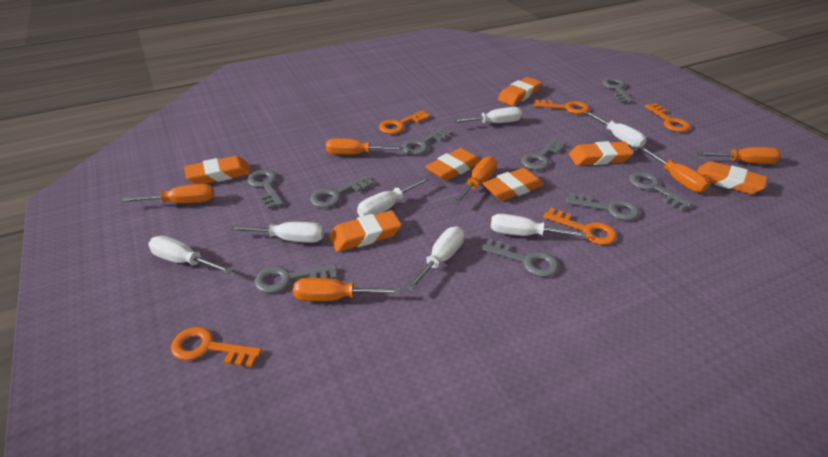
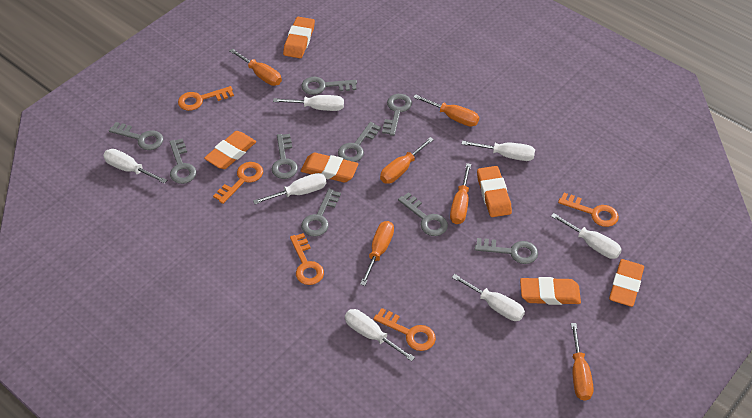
orange eraser: 7 -> 6

